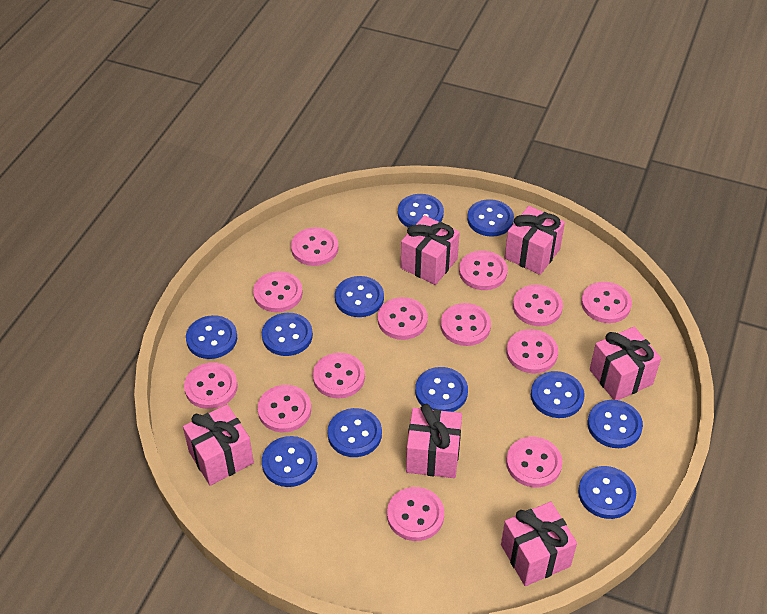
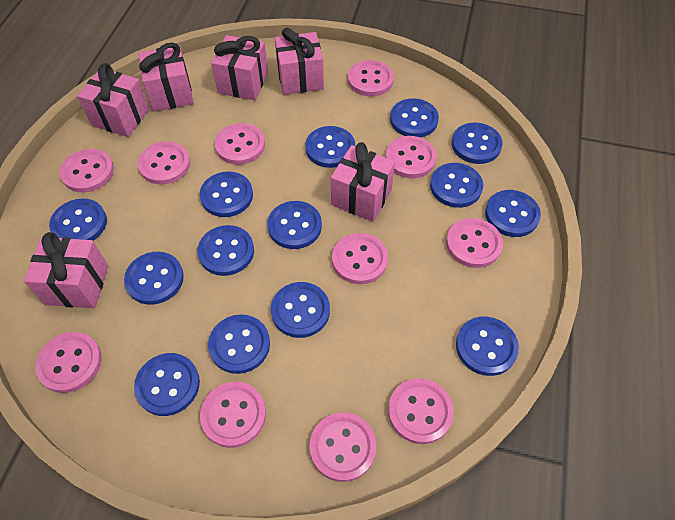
blue button: 11 -> 14
pink button: 13 -> 11

